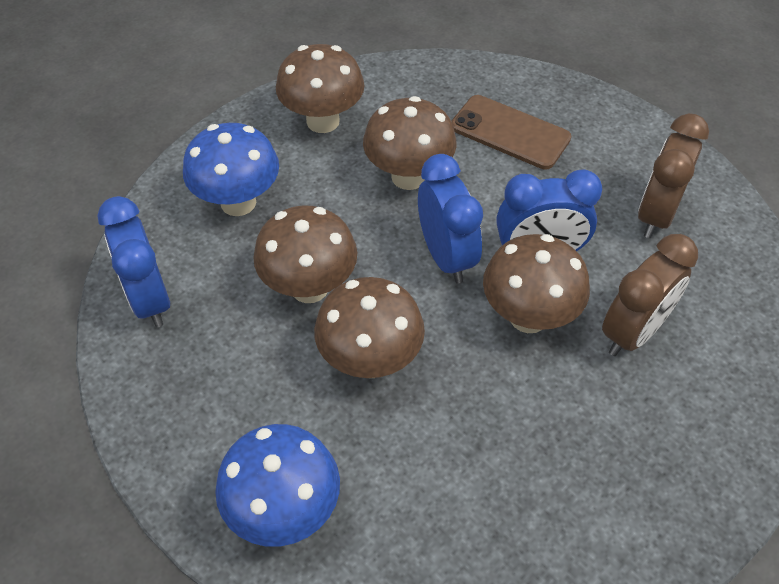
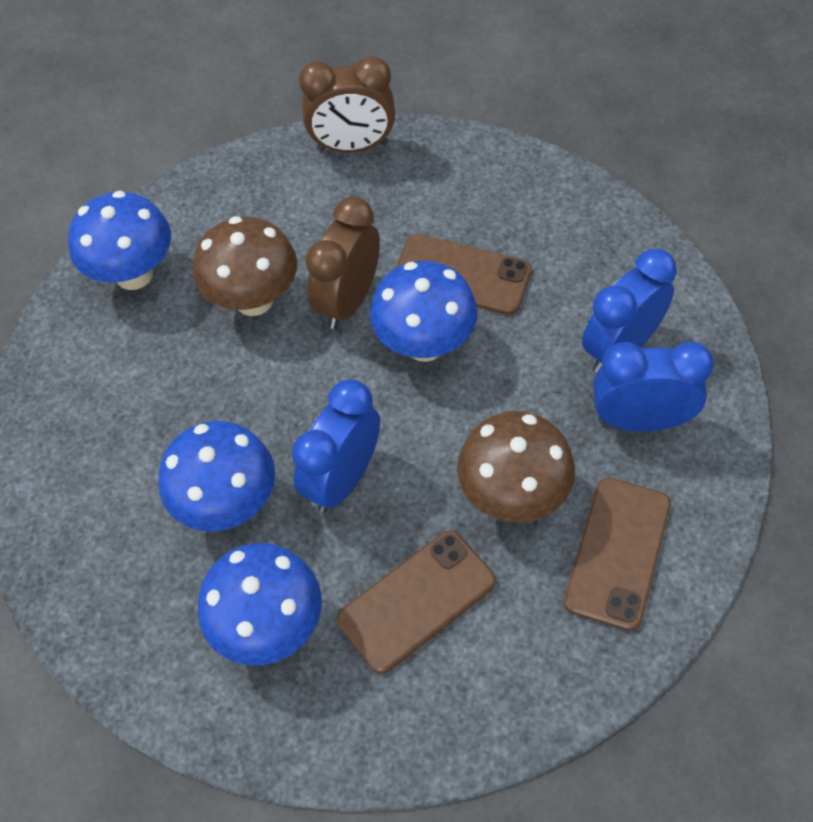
blue mushroom: 2 -> 4
brown mushroom: 5 -> 2
brown phone: 1 -> 3

